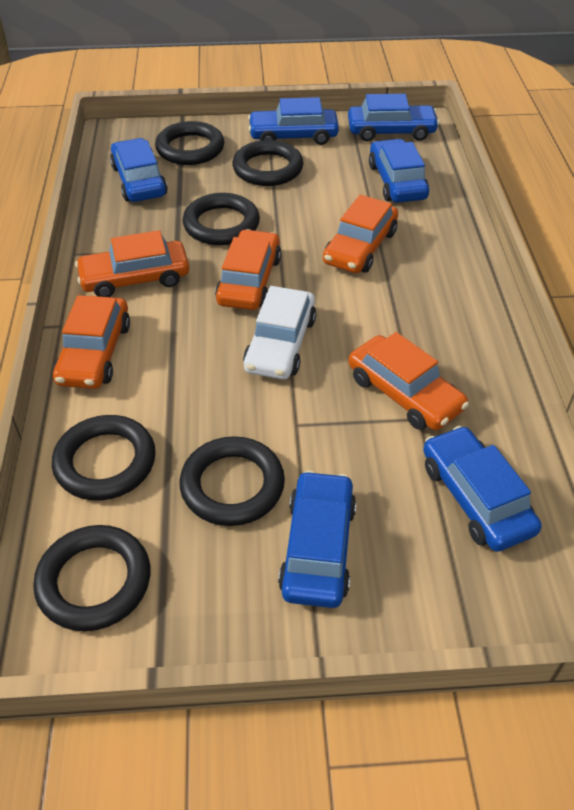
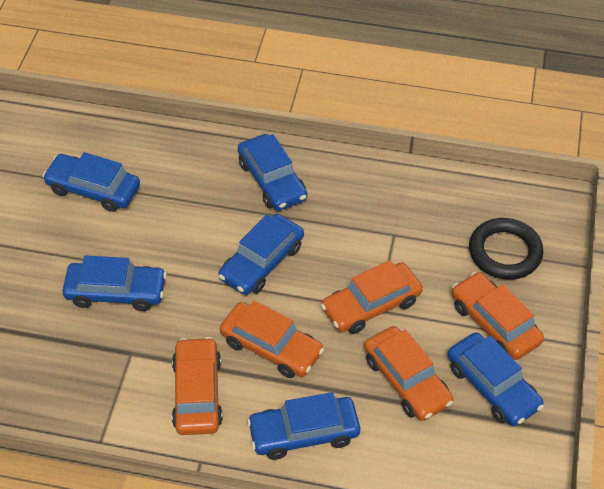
black ring: 6 -> 1
white car: 1 -> 0

